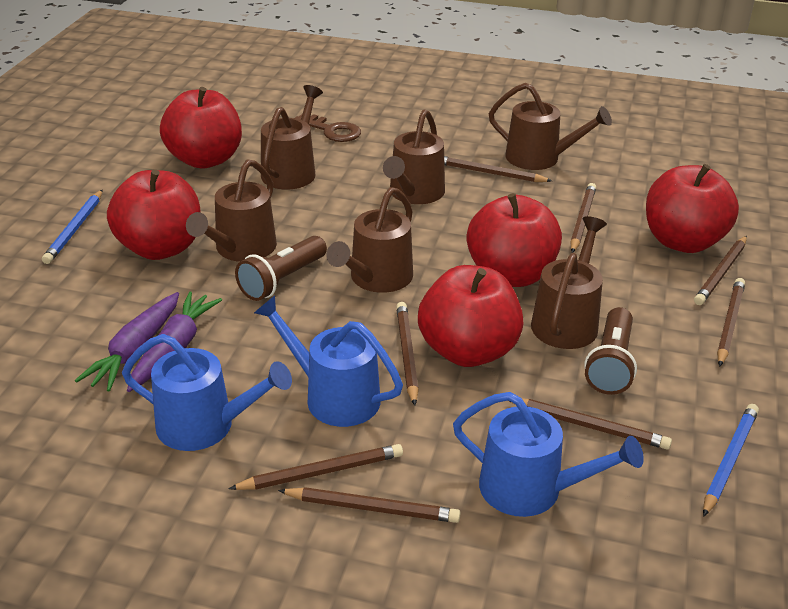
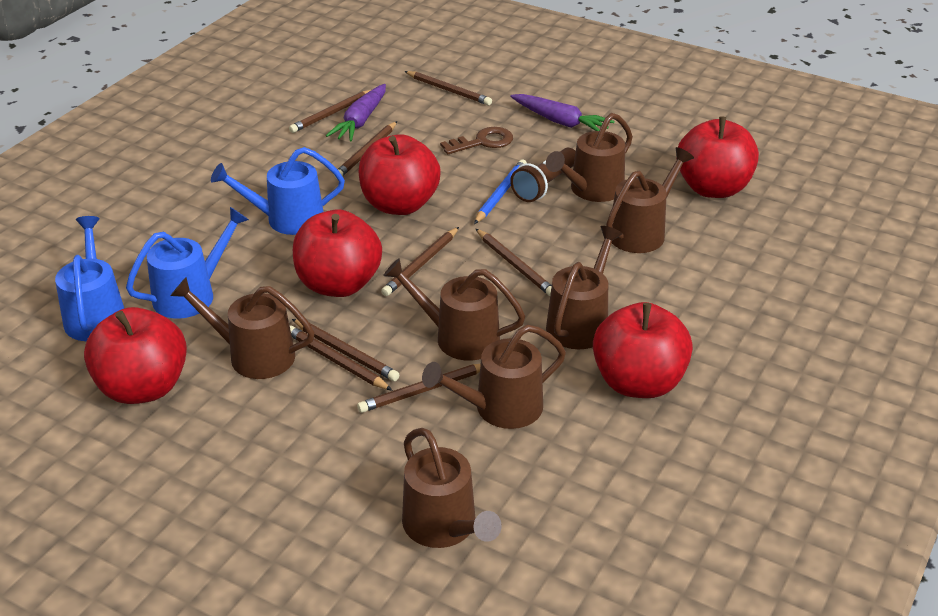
blue pencil: 2 -> 1
brown flashlight: 2 -> 1
brown watering can: 6 -> 7

